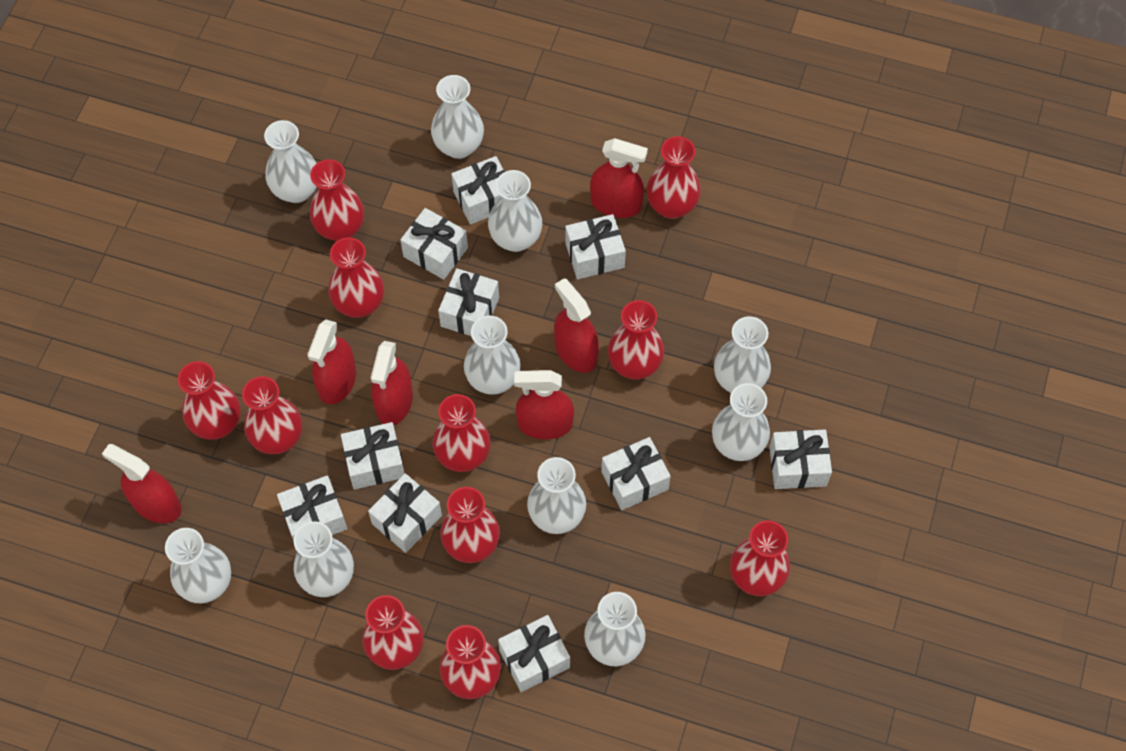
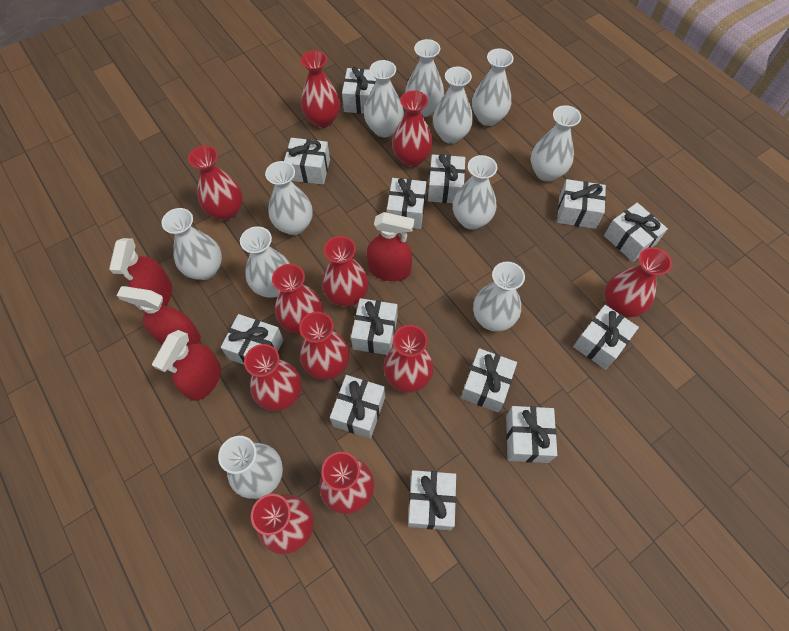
red spray bottle: 6 -> 4
white gift: 10 -> 13
white vase: 10 -> 11

